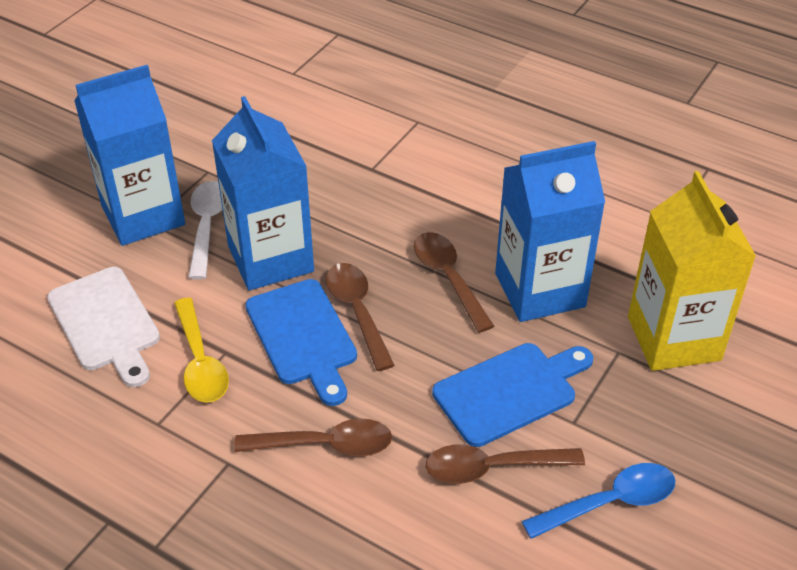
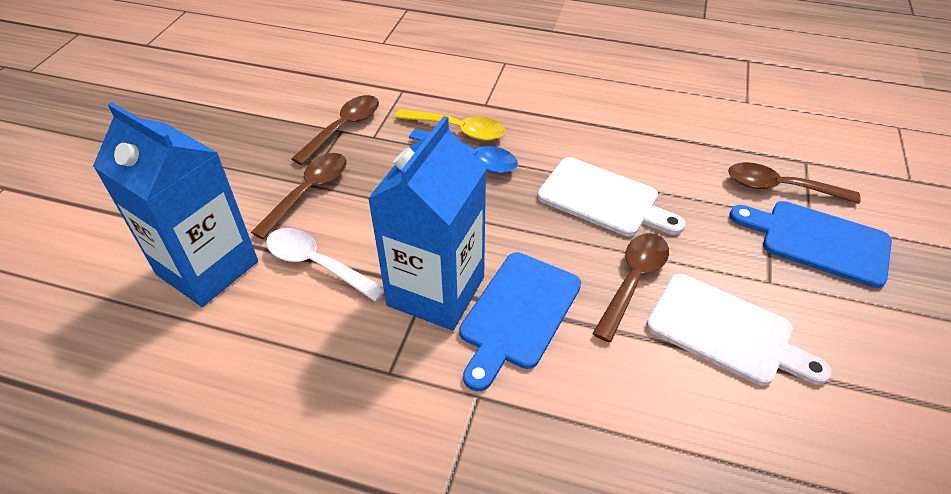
blue carton: 3 -> 2
white cutting board: 1 -> 2
yellow carton: 1 -> 0

